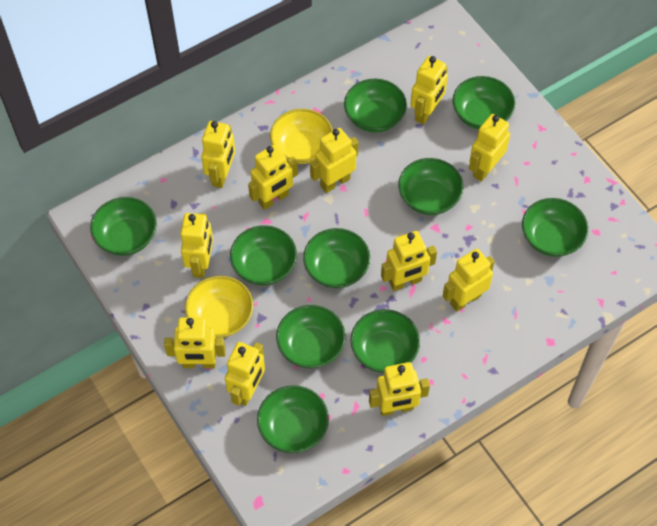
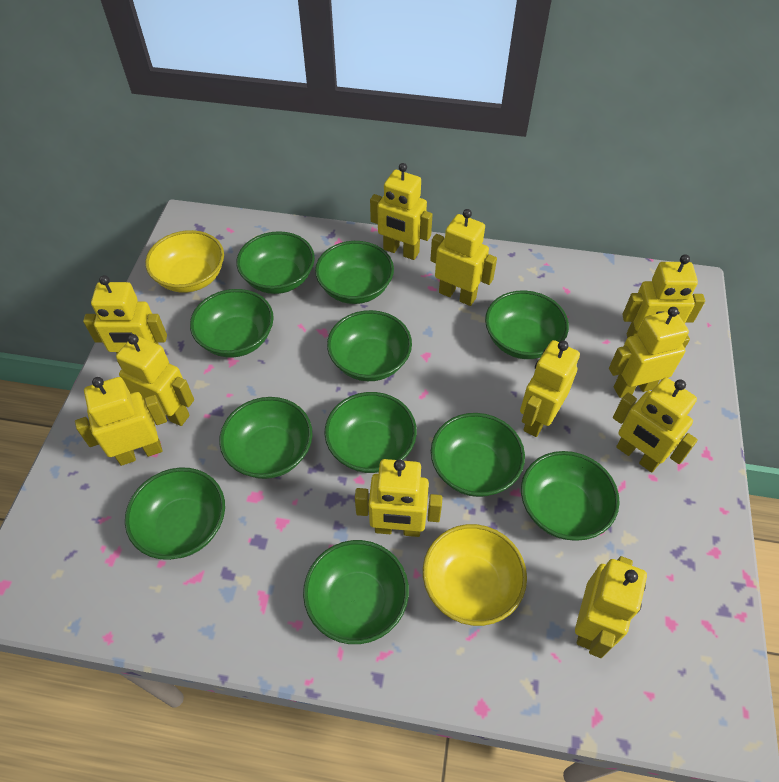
green bowl: 10 -> 11

